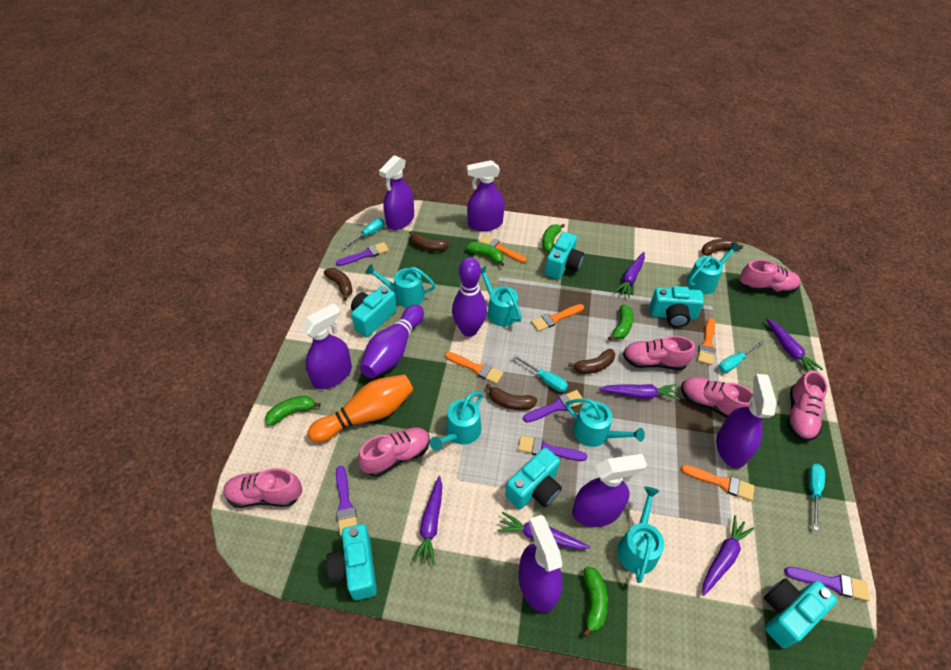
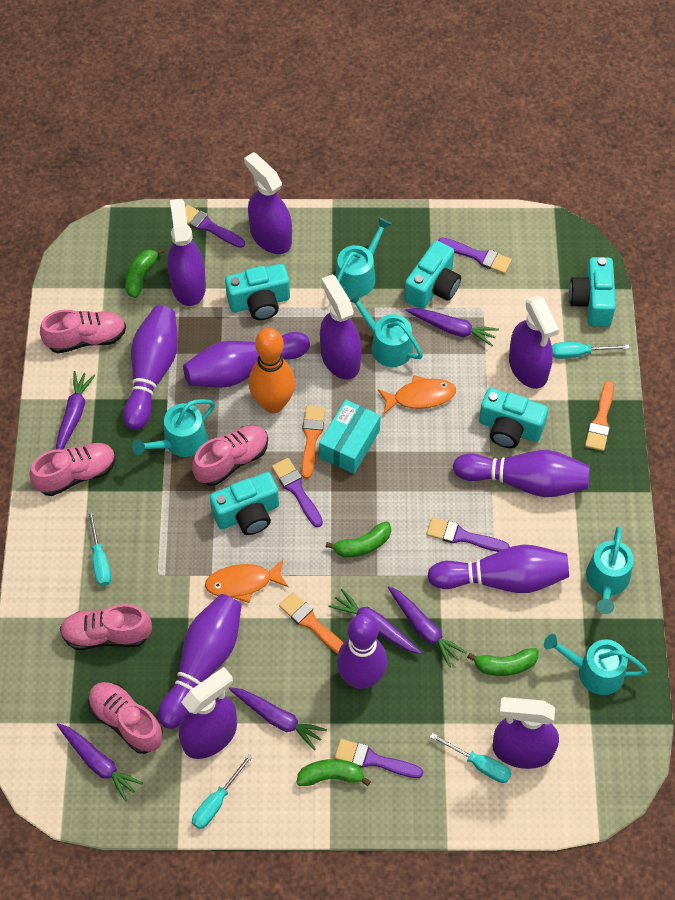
brown banana: 5 -> 0
green banana: 5 -> 4
orange brush: 5 -> 3
orange fish: 0 -> 2
pink shoe: 6 -> 5
purple bowling pin: 2 -> 6
turquoise box: 0 -> 1
turquoise camera: 6 -> 5
turquoise watering can: 6 -> 5

